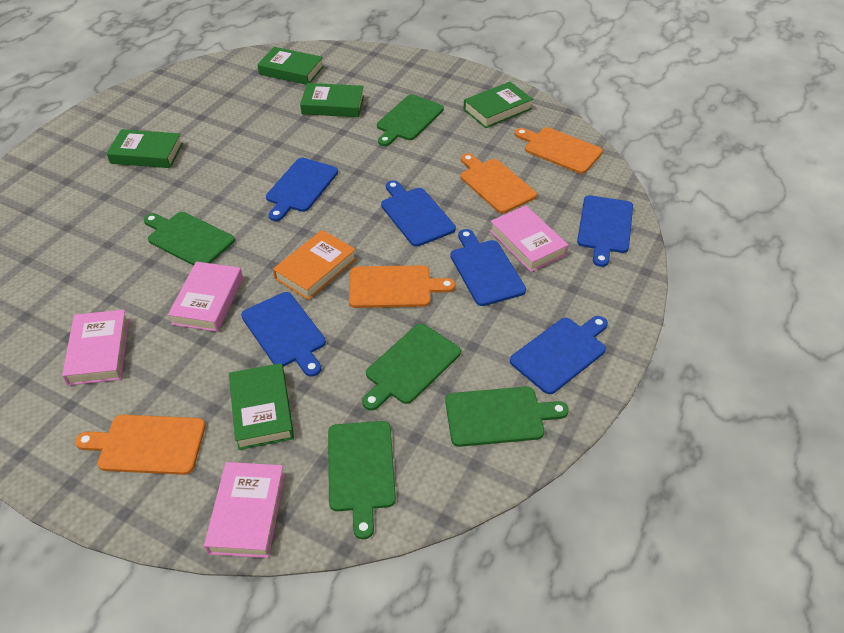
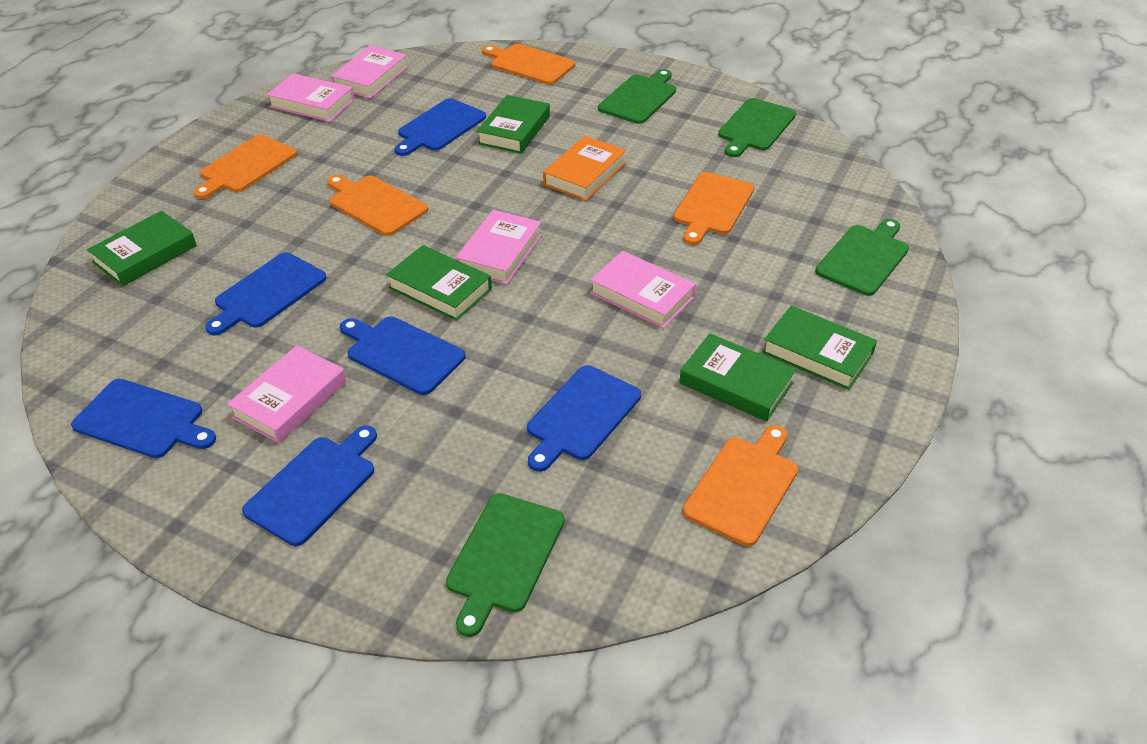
green cutting board: 5 -> 4
orange cutting board: 4 -> 5
pink book: 4 -> 5

